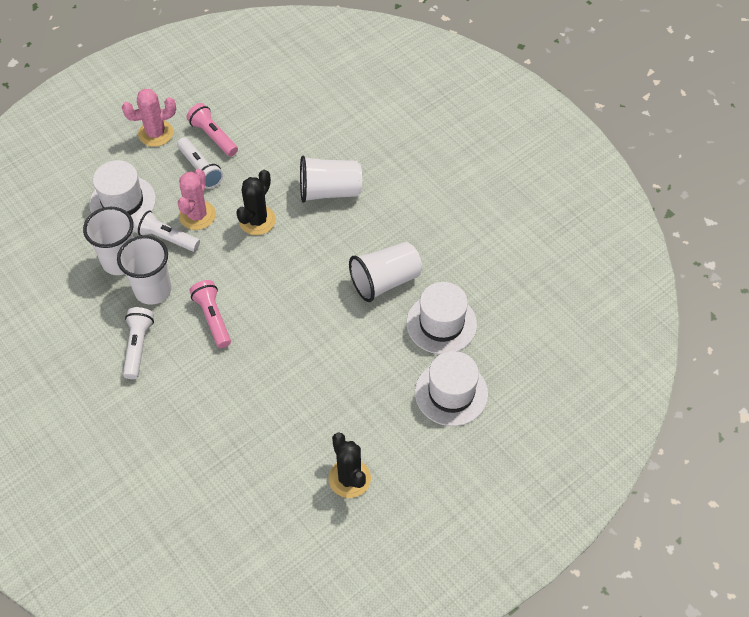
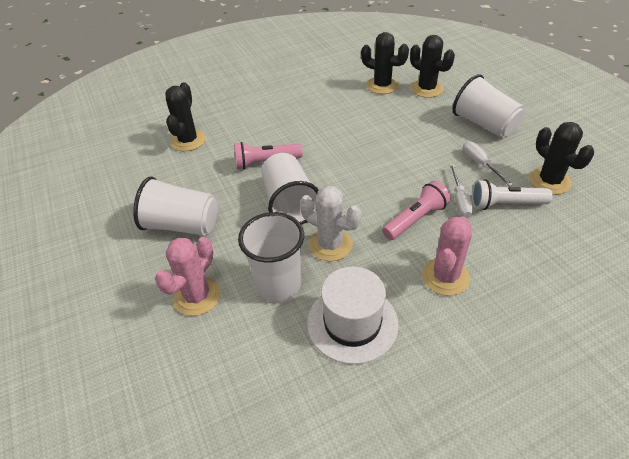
black cactus: 2 -> 4
white cactus: 0 -> 1
white flashlight: 3 -> 1
white hat: 3 -> 1
white screwdriver: 0 -> 2

